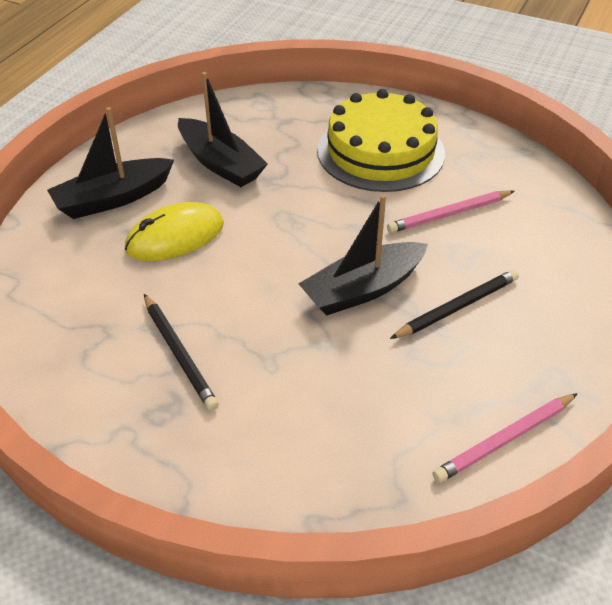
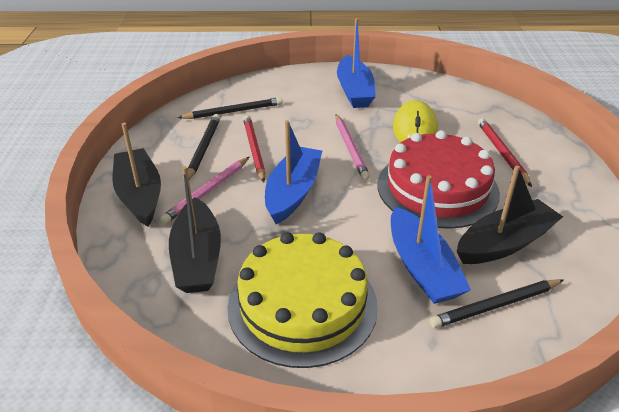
black pencil: 2 -> 3
blue boat: 0 -> 3
red cake: 0 -> 1
red pencil: 0 -> 2

